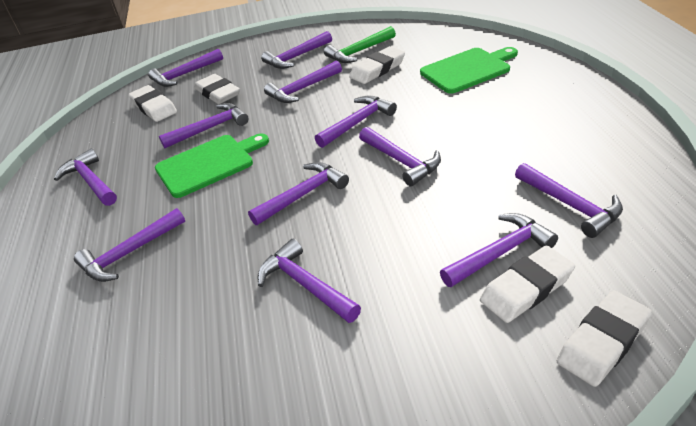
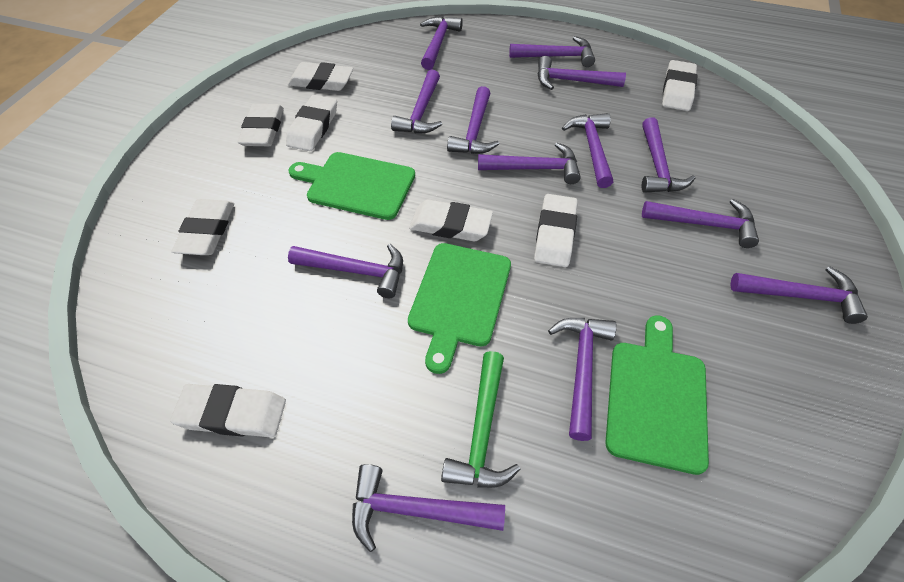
green cutting board: 2 -> 3
purple hammer: 12 -> 13
white eraser: 5 -> 8

